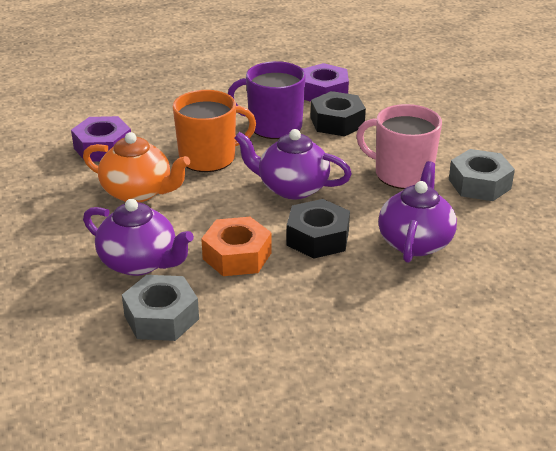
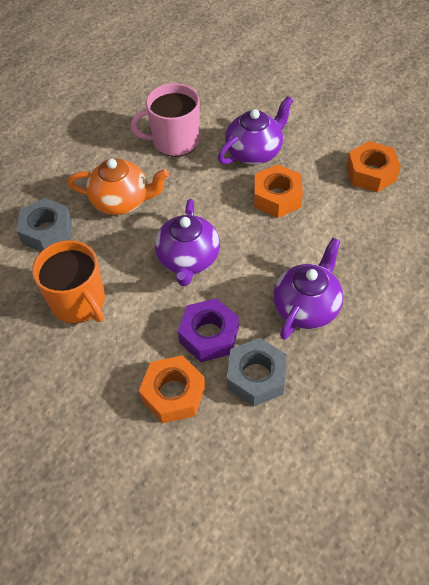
black nut: 2 -> 0
orange nut: 1 -> 3
purple mug: 1 -> 0
purple nut: 2 -> 1

